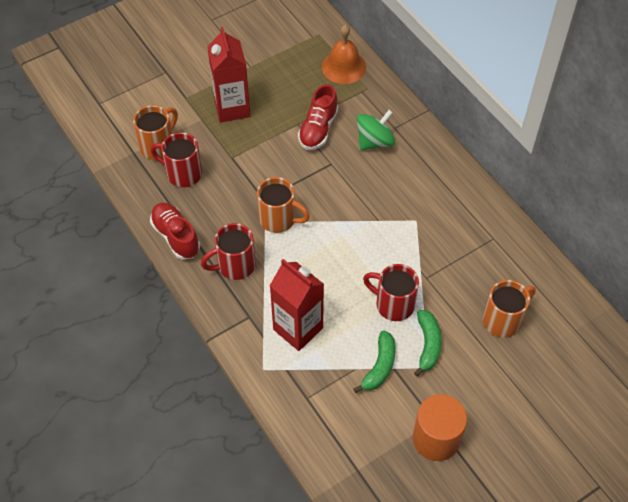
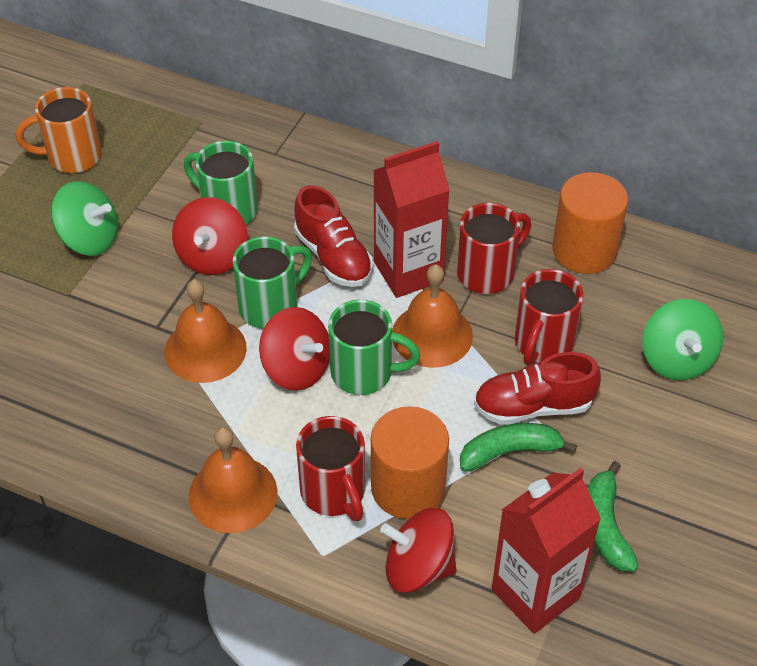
green mug: 0 -> 3
green spinning top: 1 -> 2
orange bell: 1 -> 3
orange cylinder: 1 -> 2
orange mug: 3 -> 1
red spinning top: 0 -> 3

